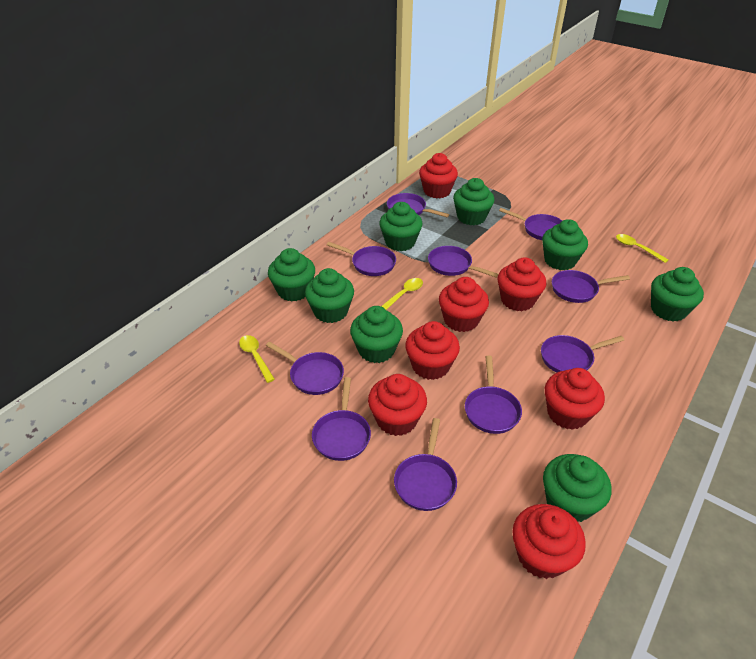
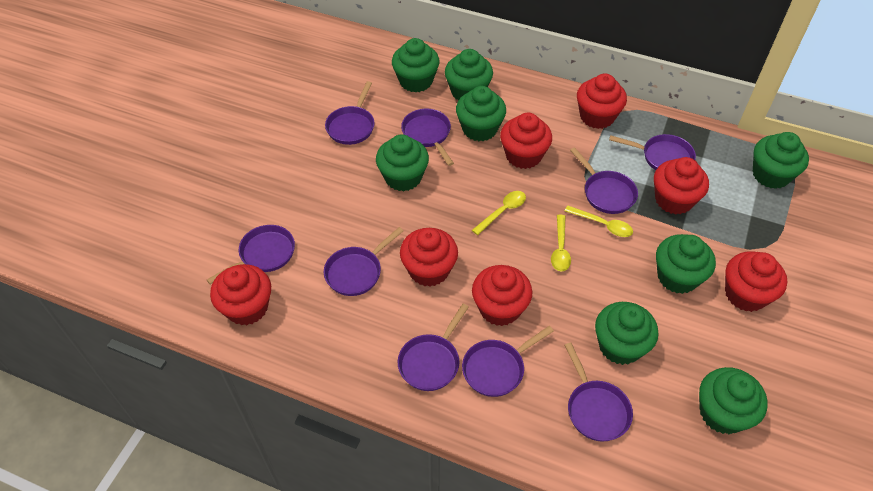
purple pan: 10 -> 9

